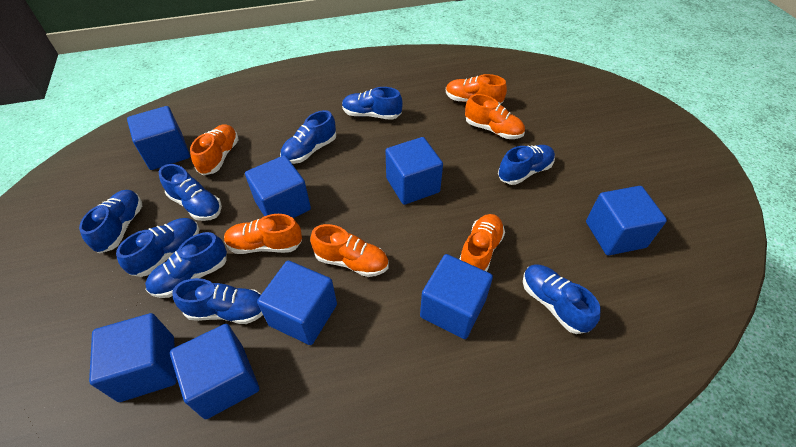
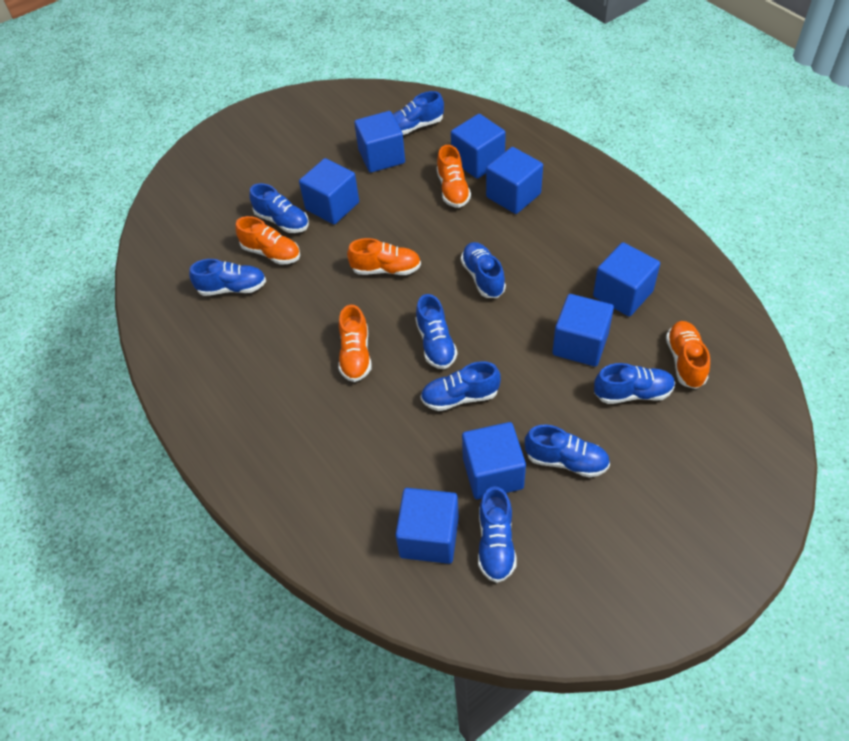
orange shoe: 6 -> 5

